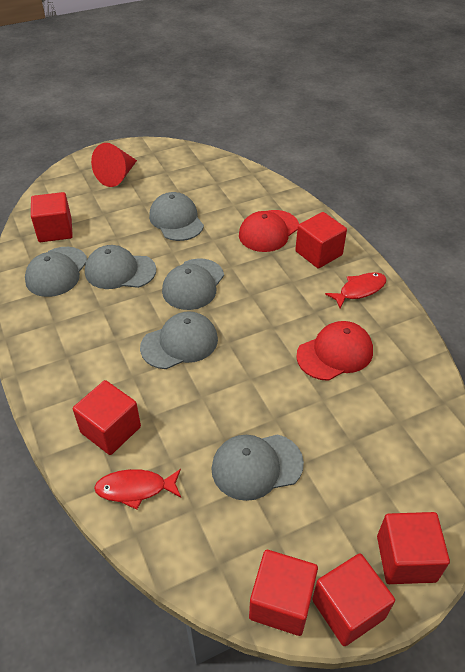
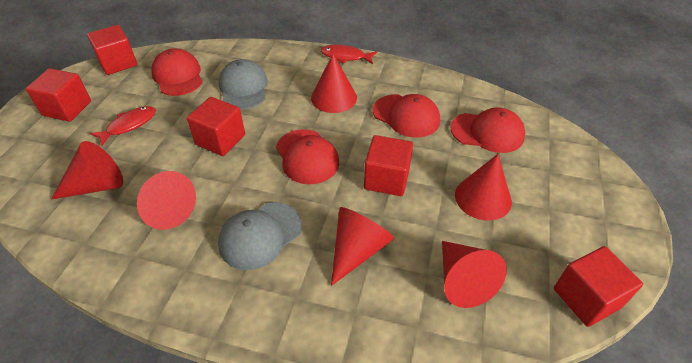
grey cap: 6 -> 2
red cap: 2 -> 4
red cone: 1 -> 6
red cube: 6 -> 5

